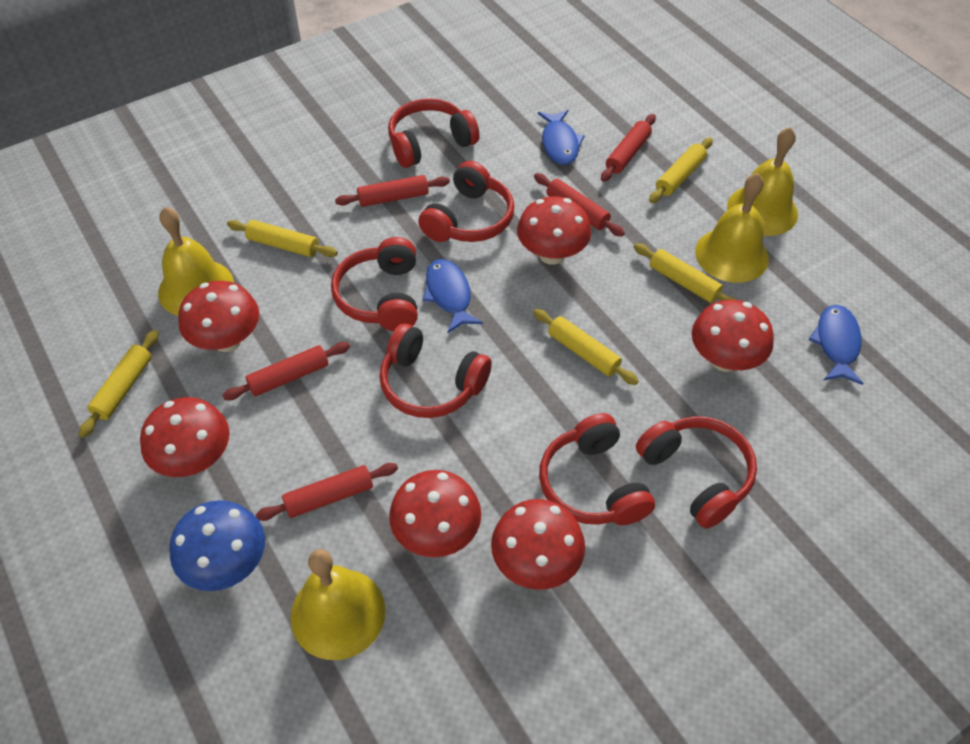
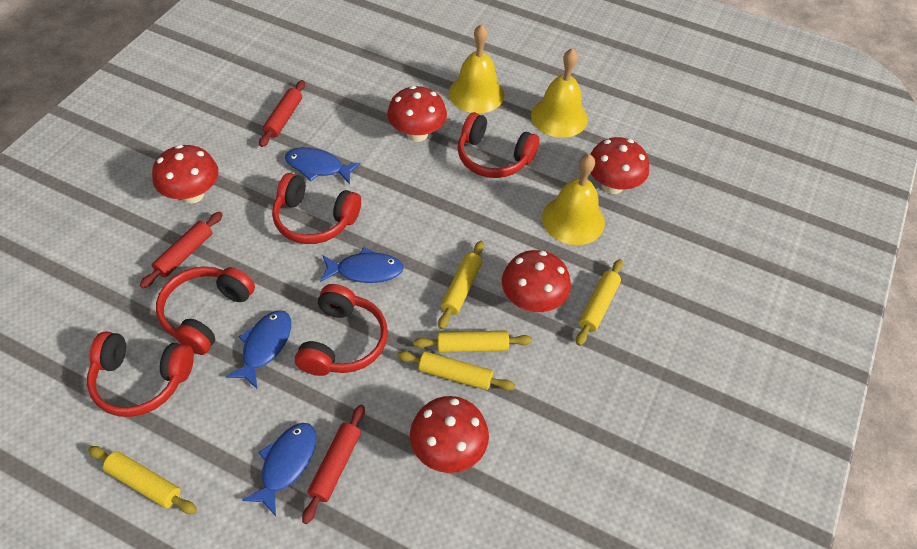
blue fish: 3 -> 4
blue mushroom: 1 -> 0
red headphones: 6 -> 5
red mushroom: 6 -> 5
red rolling pin: 5 -> 3
yellow bell: 4 -> 3

